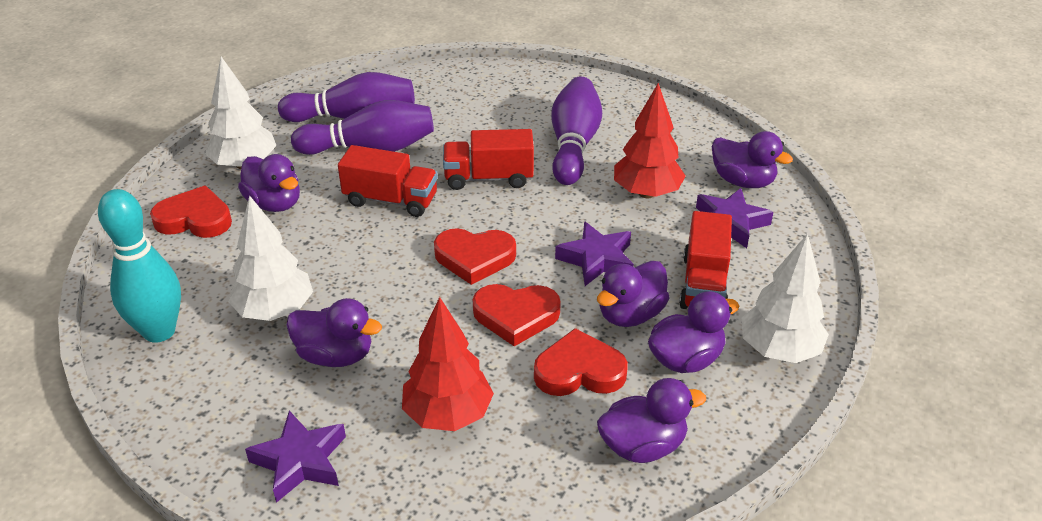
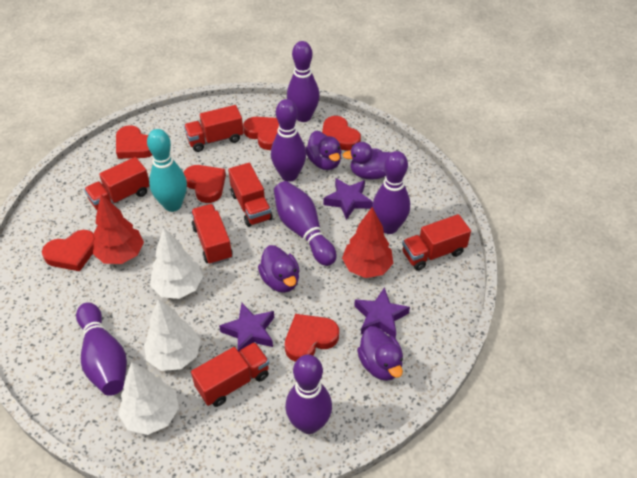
purple bowling pin: 3 -> 6
purple duck: 6 -> 4
red heart: 4 -> 6
red truck: 3 -> 6

